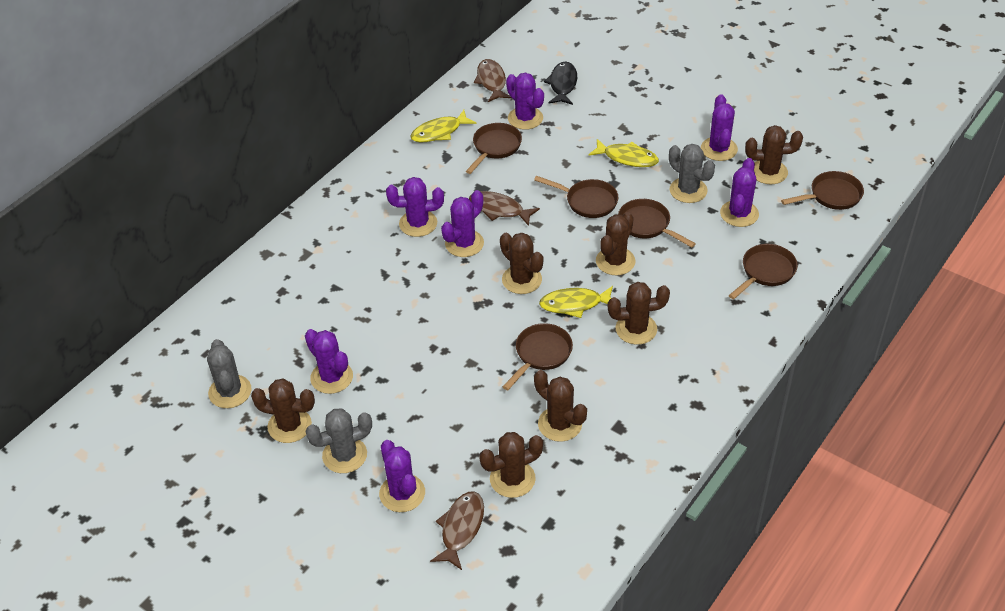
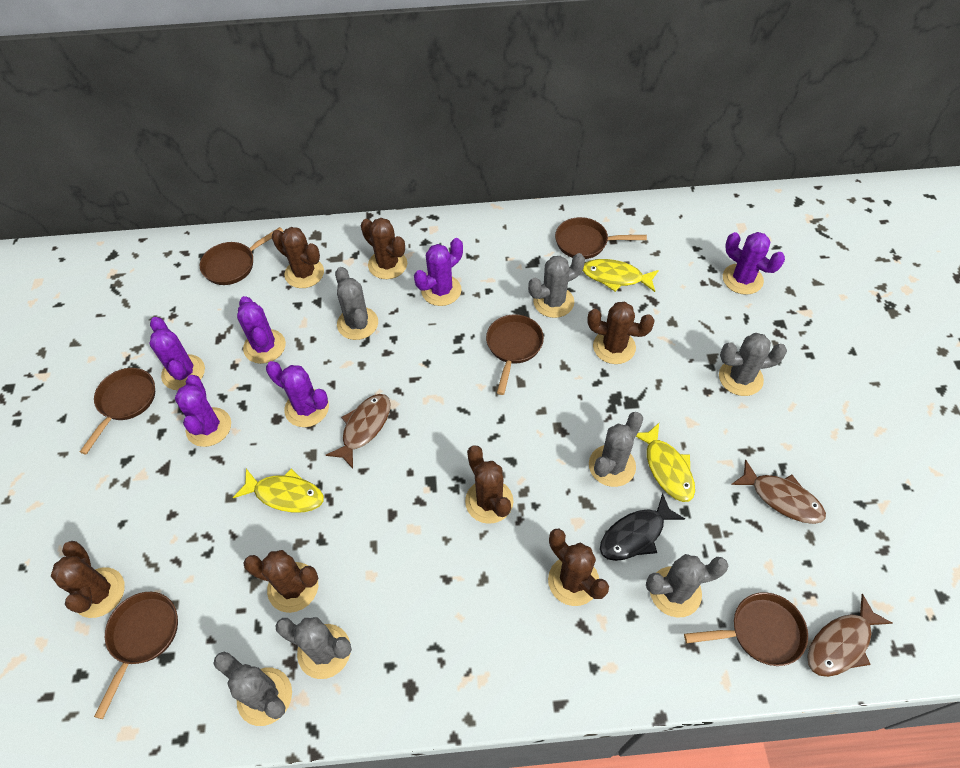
grey cactus: 3 -> 7
purple cactus: 7 -> 6

